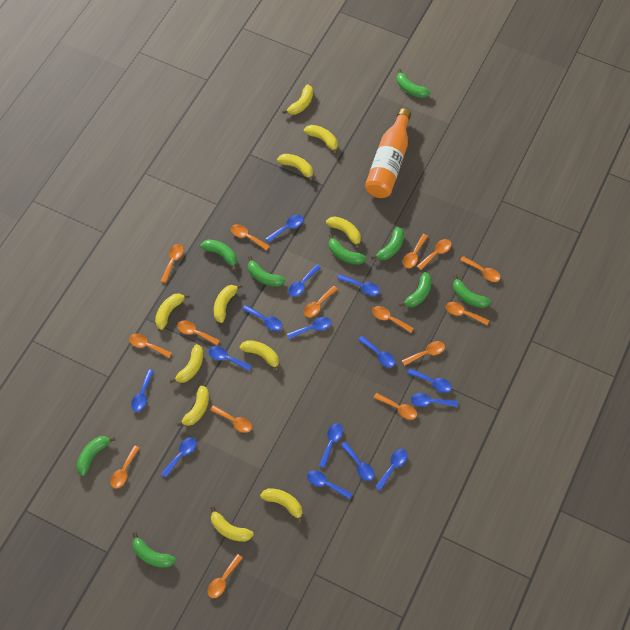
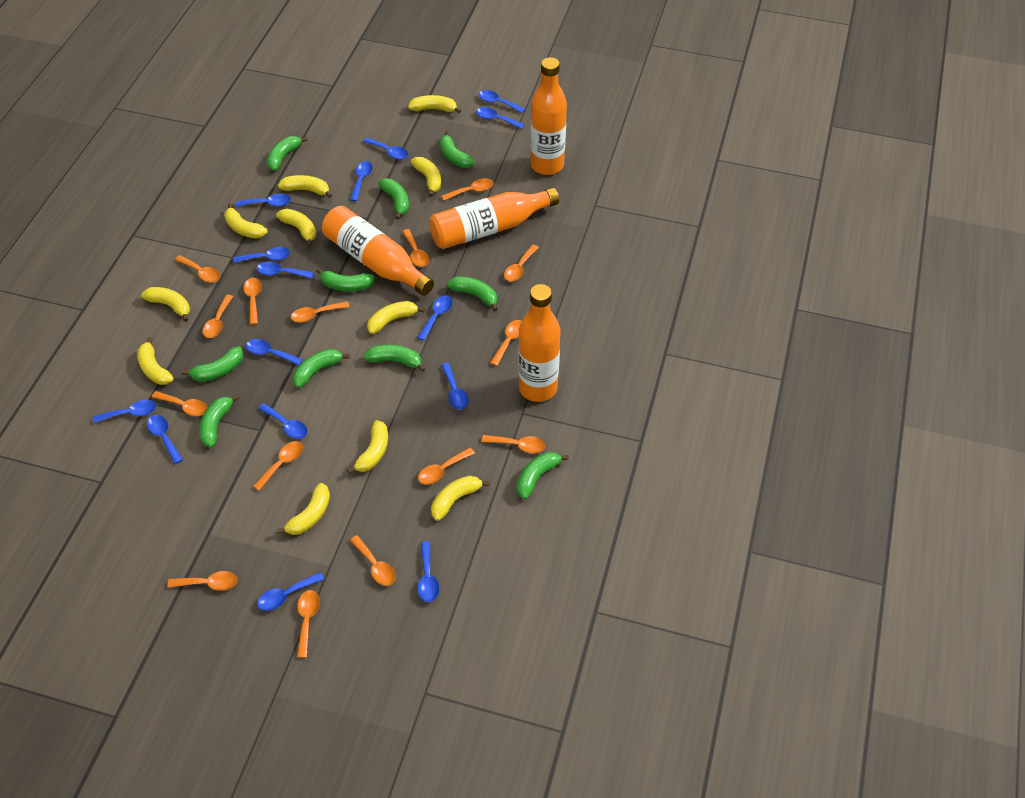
green banana: 9 -> 10
orange bottle: 1 -> 4

